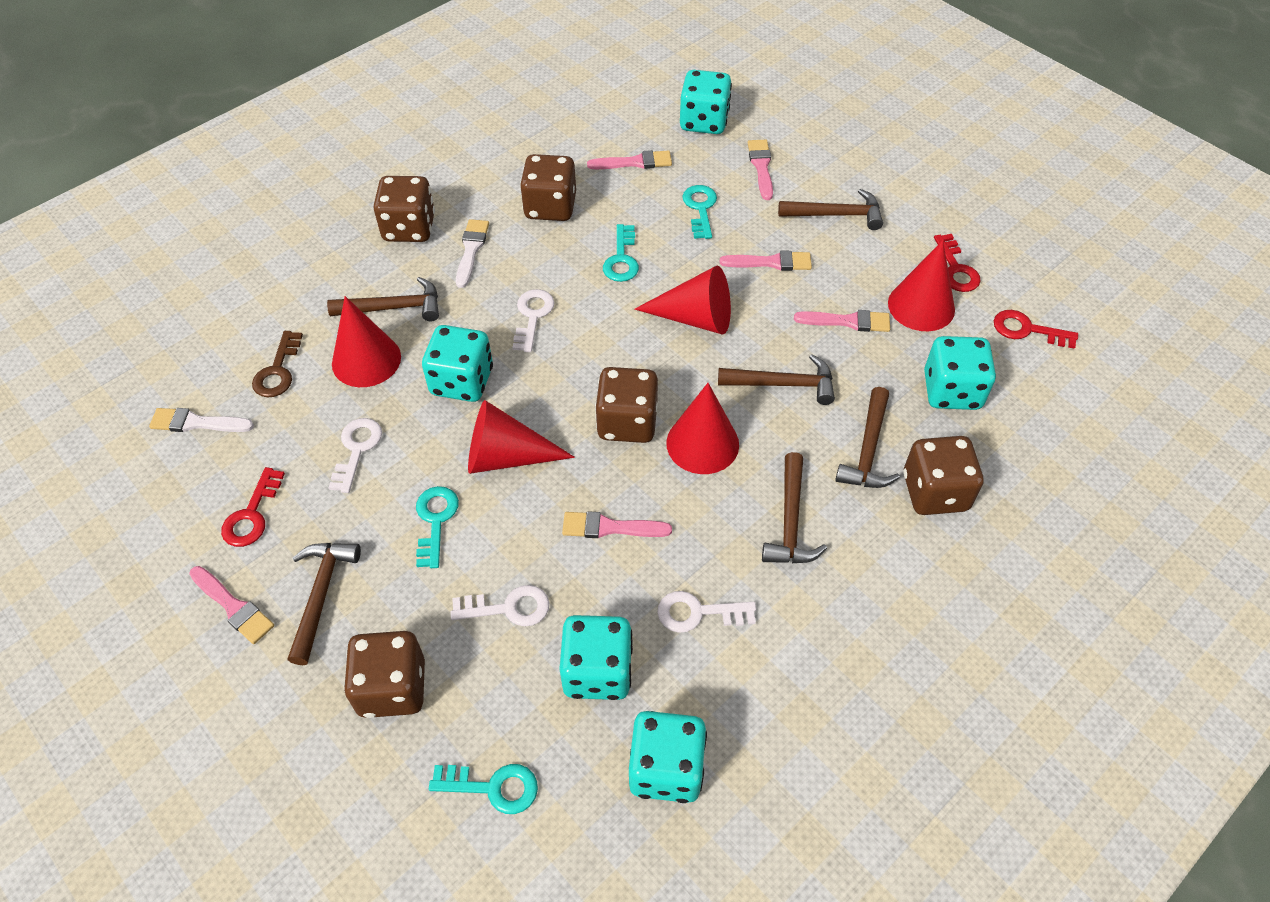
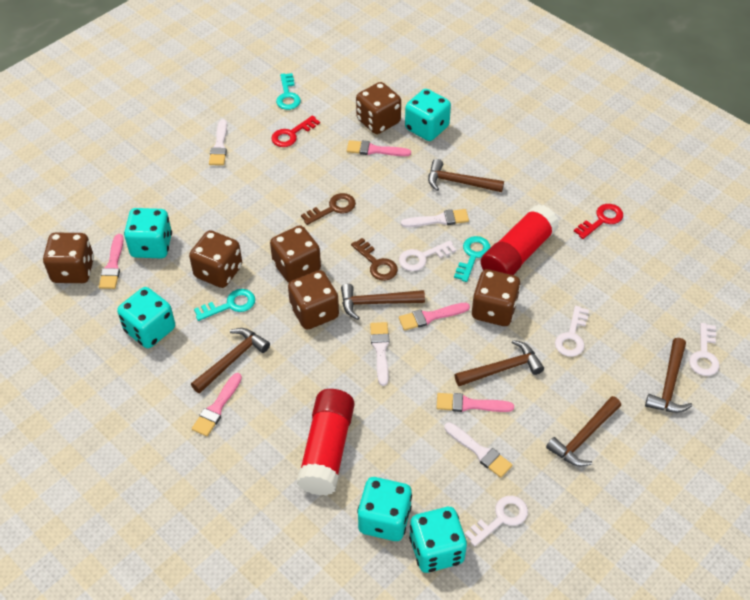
brown dice: 5 -> 6
brown key: 1 -> 2
pink brush: 6 -> 5
red cone: 5 -> 0
red glue stick: 0 -> 2
red key: 3 -> 2
turquoise key: 4 -> 3
white brush: 2 -> 4

